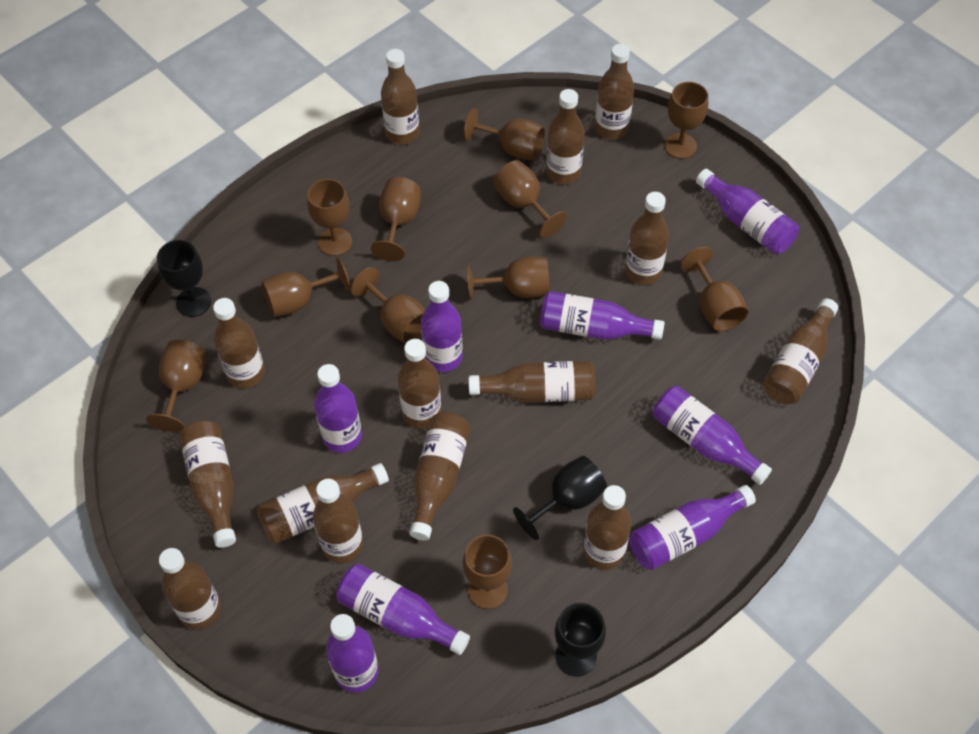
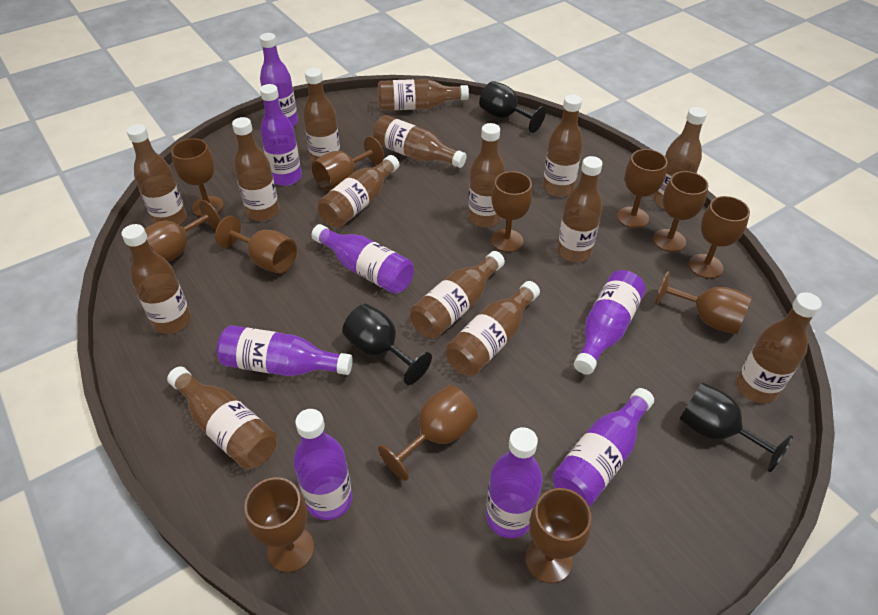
brown bottle: 14 -> 15
brown goblet: 11 -> 12

